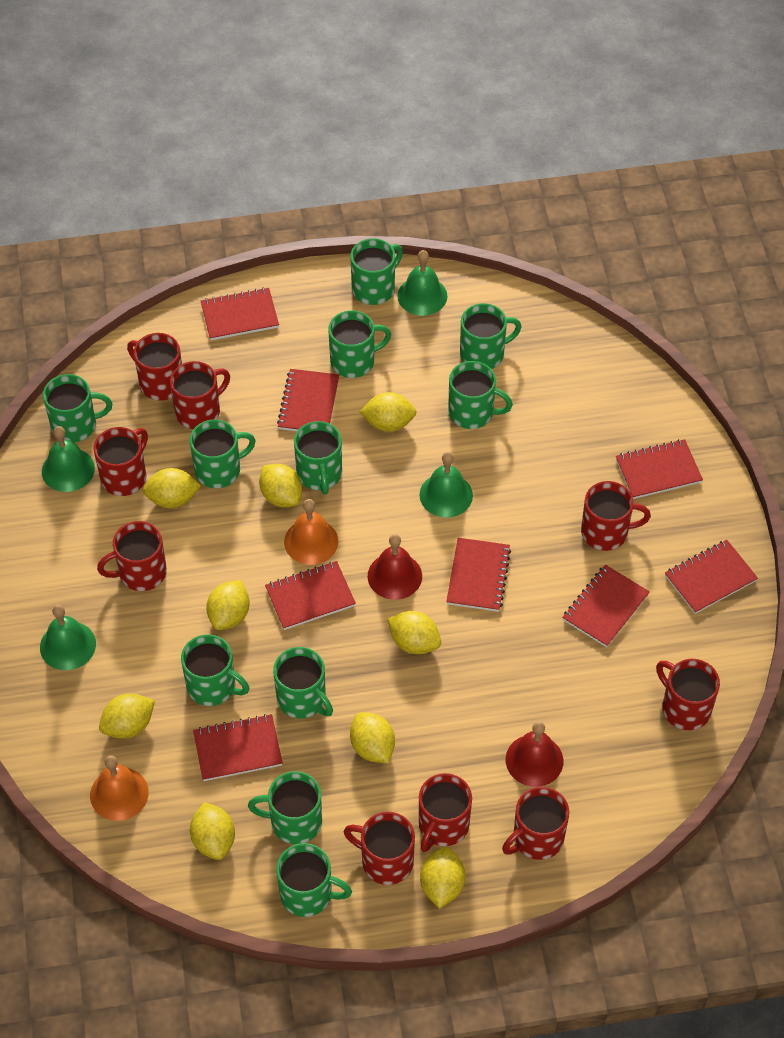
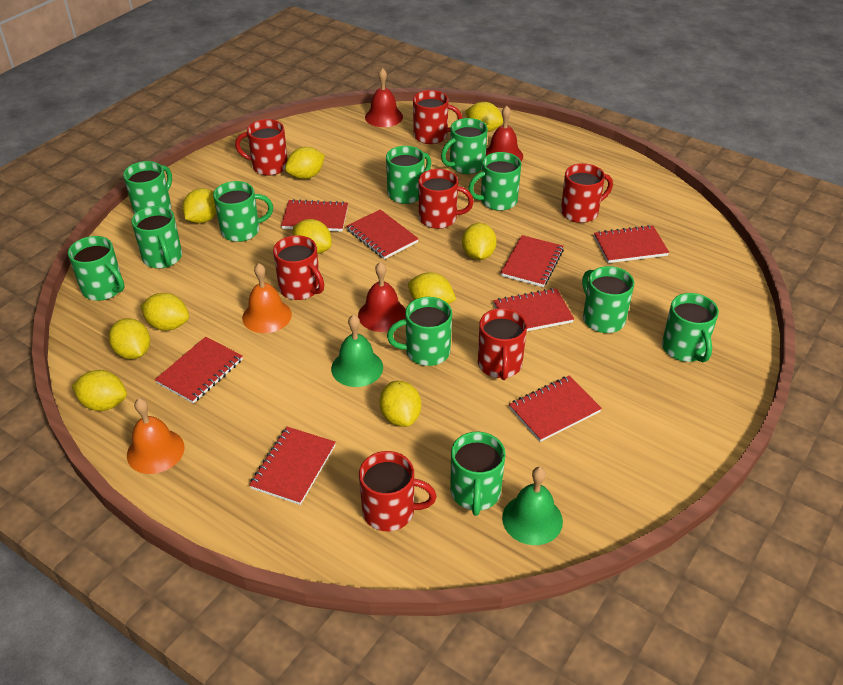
green bell: 4 -> 2
red bell: 2 -> 3
red mug: 9 -> 7
yellow lemon: 9 -> 10

